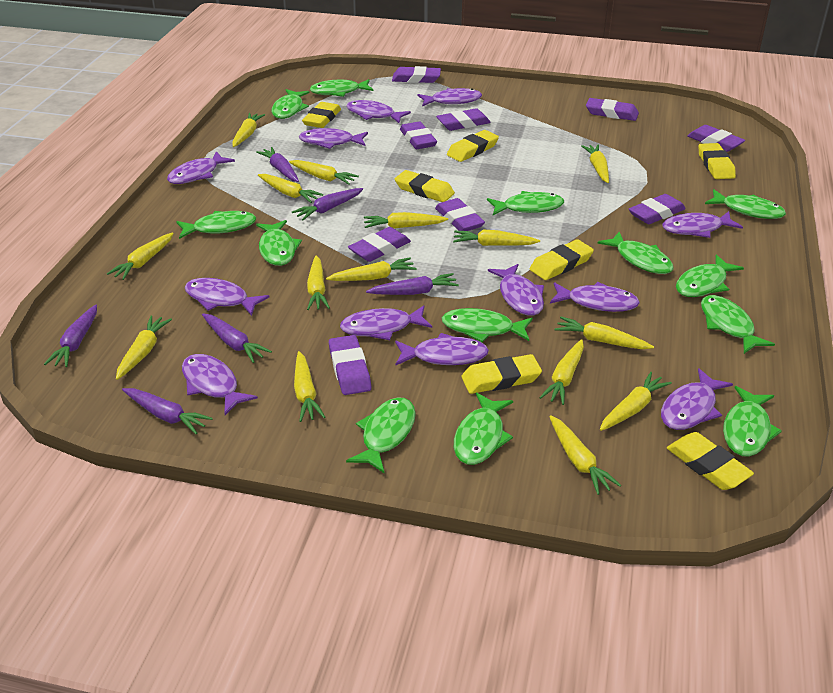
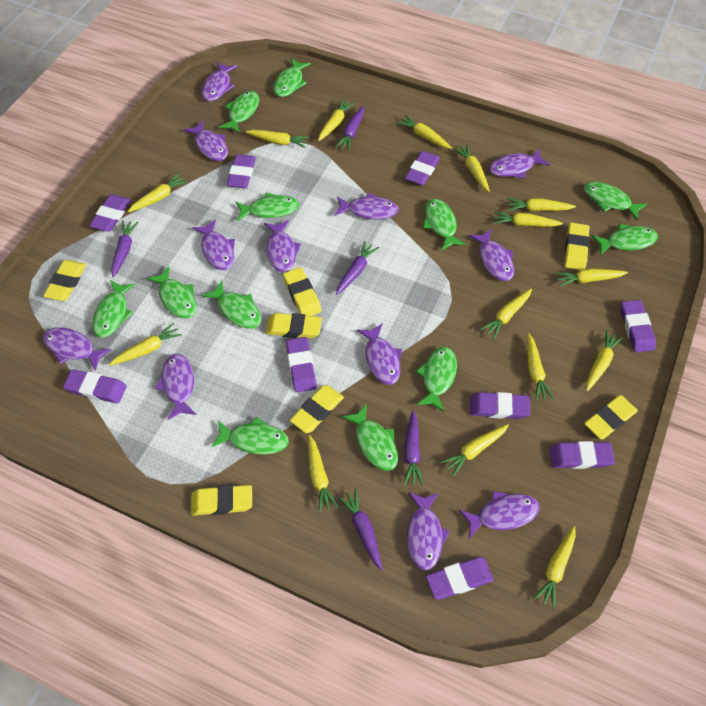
green fish: 13 -> 12
purple carrot: 6 -> 5

